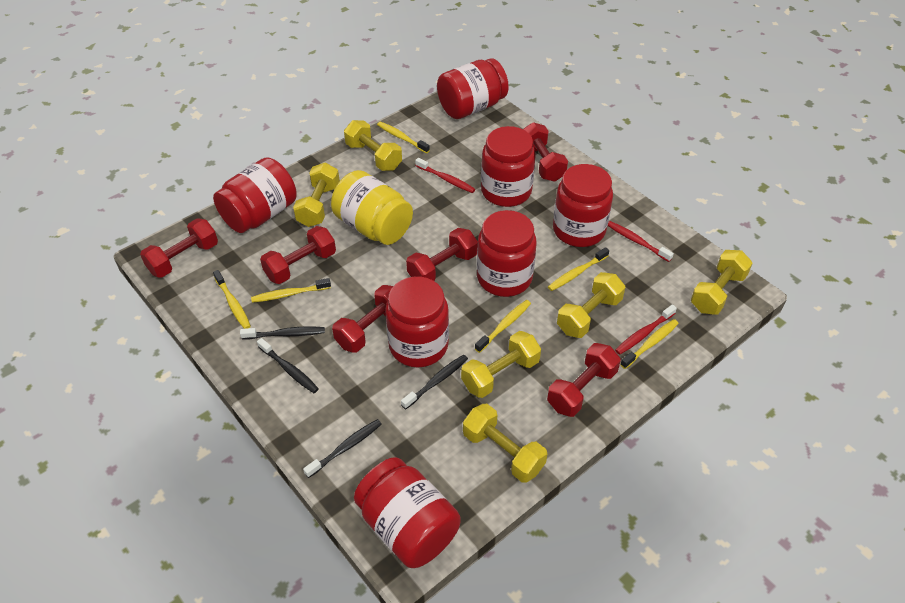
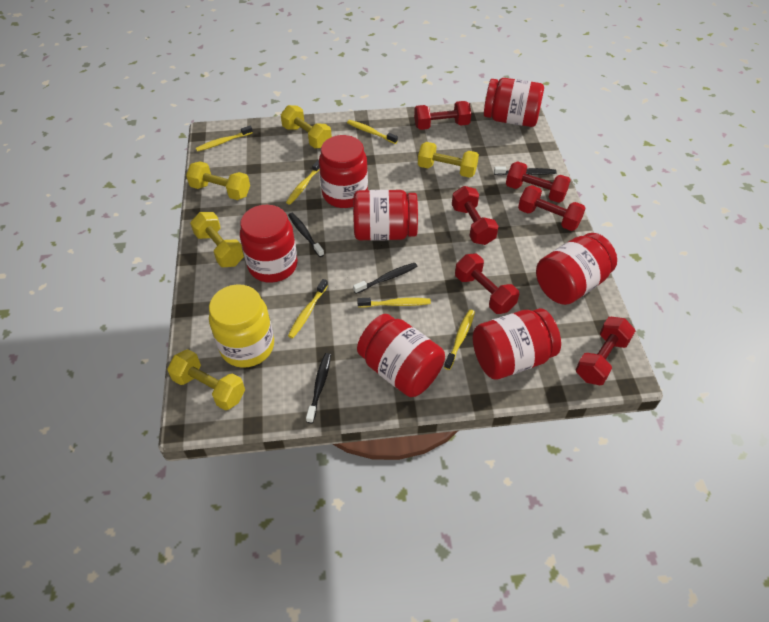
red toothbrush: 3 -> 0
yellow dumbbell: 6 -> 5

